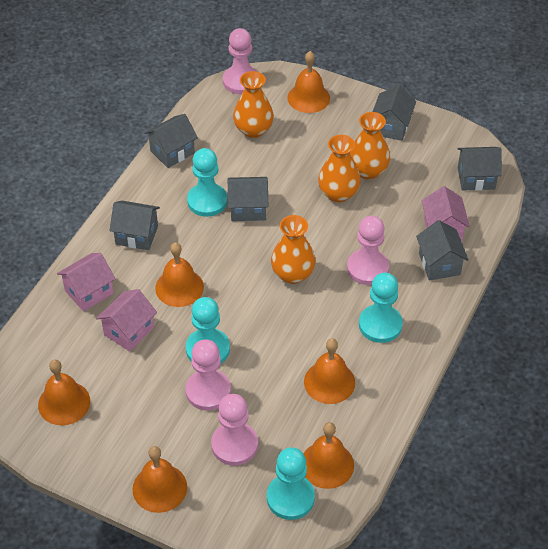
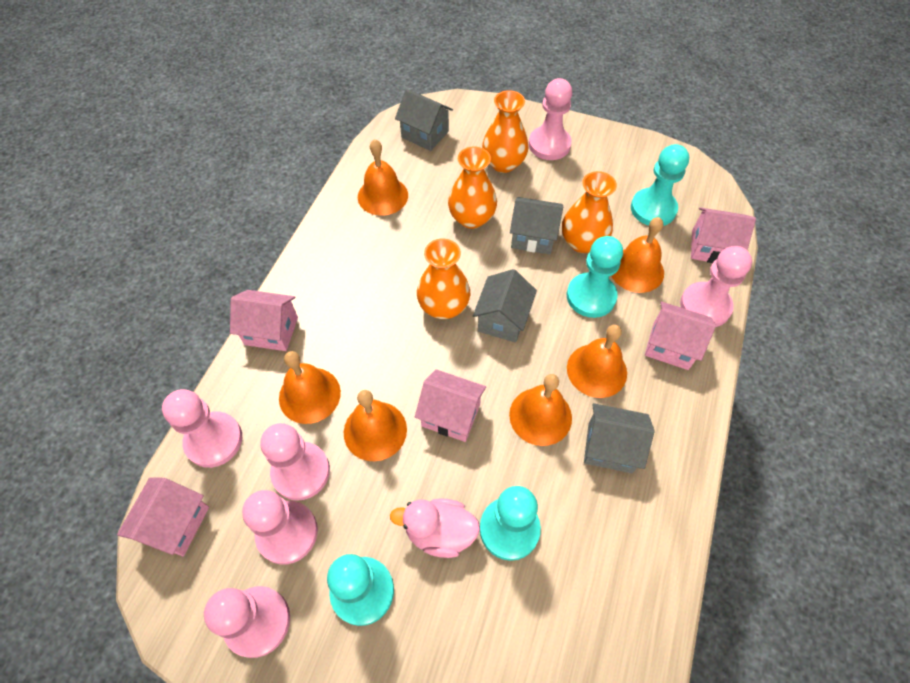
grey house: 6 -> 4
pink duck: 0 -> 1
pink house: 3 -> 5
pink pawn: 4 -> 6

